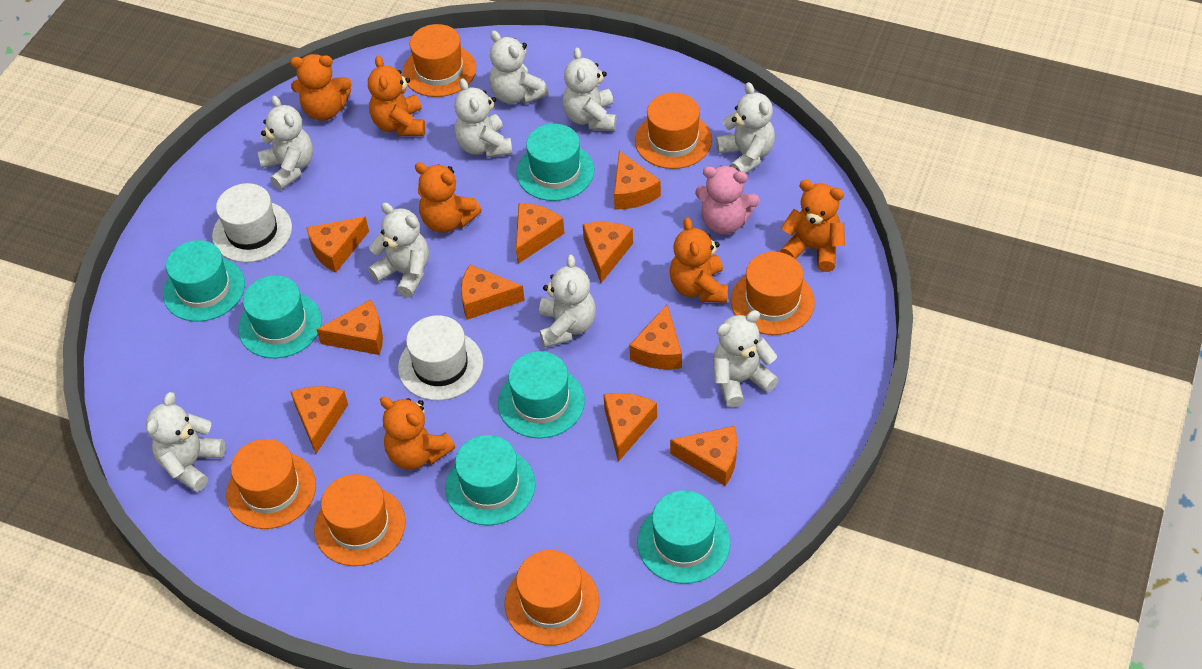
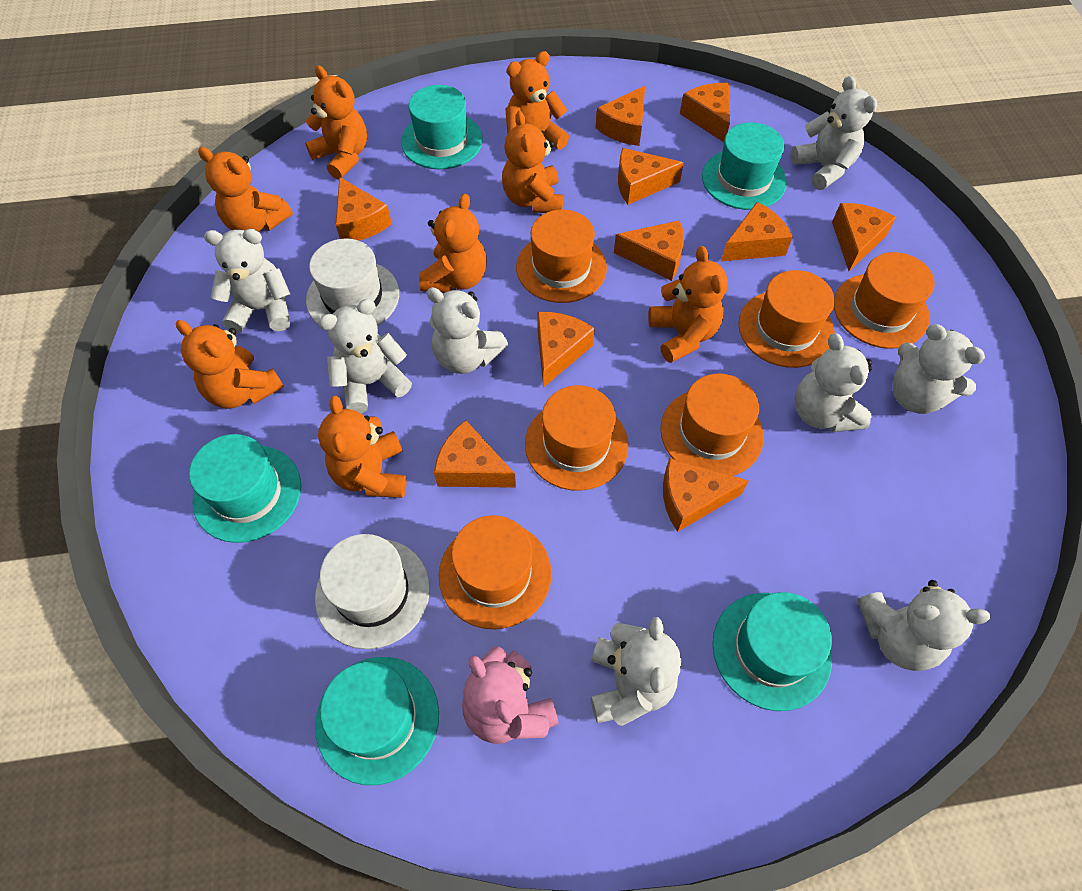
orange teddy bear: 6 -> 8
turquoise hat: 6 -> 5
white teddy bear: 9 -> 8

